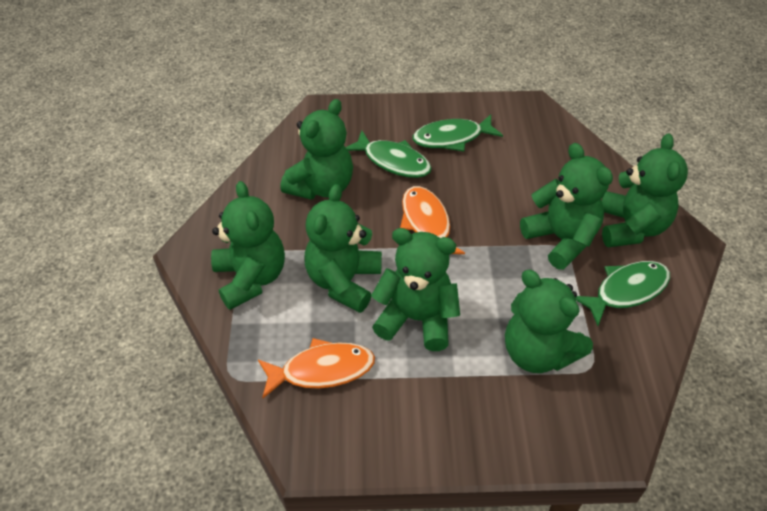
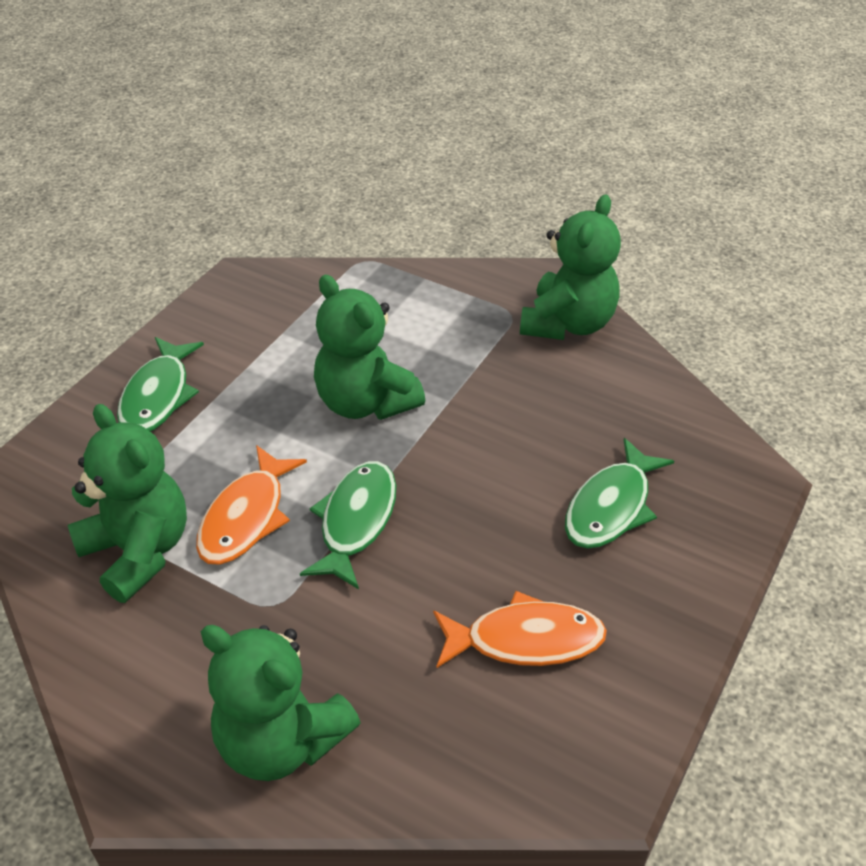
green teddy bear: 7 -> 4

